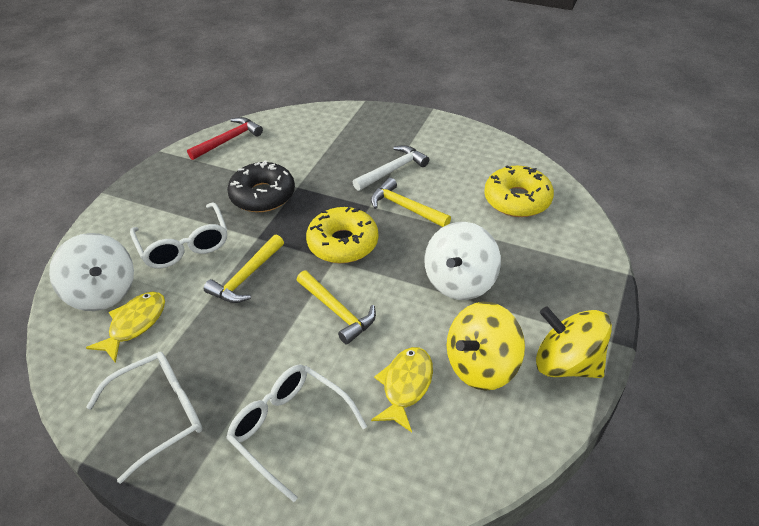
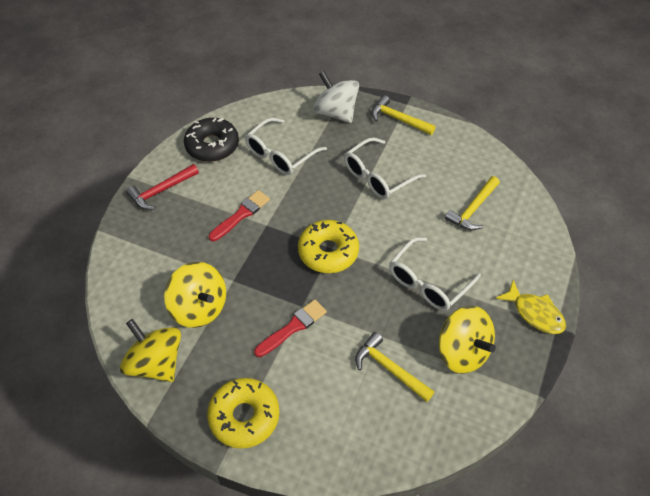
red brush: 0 -> 2
white hammer: 1 -> 0
white spinning top: 2 -> 1
yellow fish: 2 -> 1
yellow spinning top: 2 -> 3

